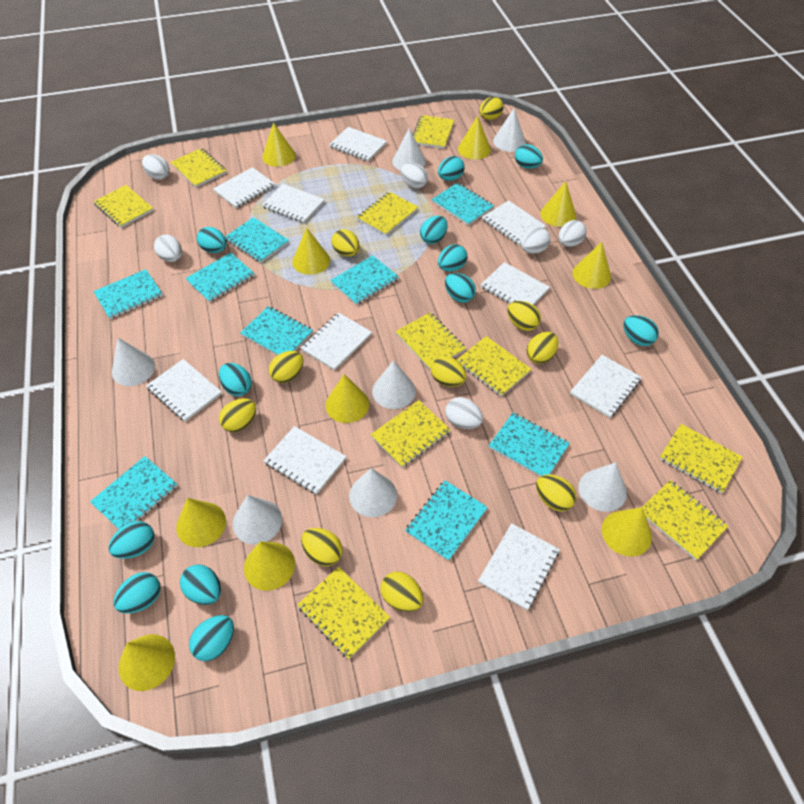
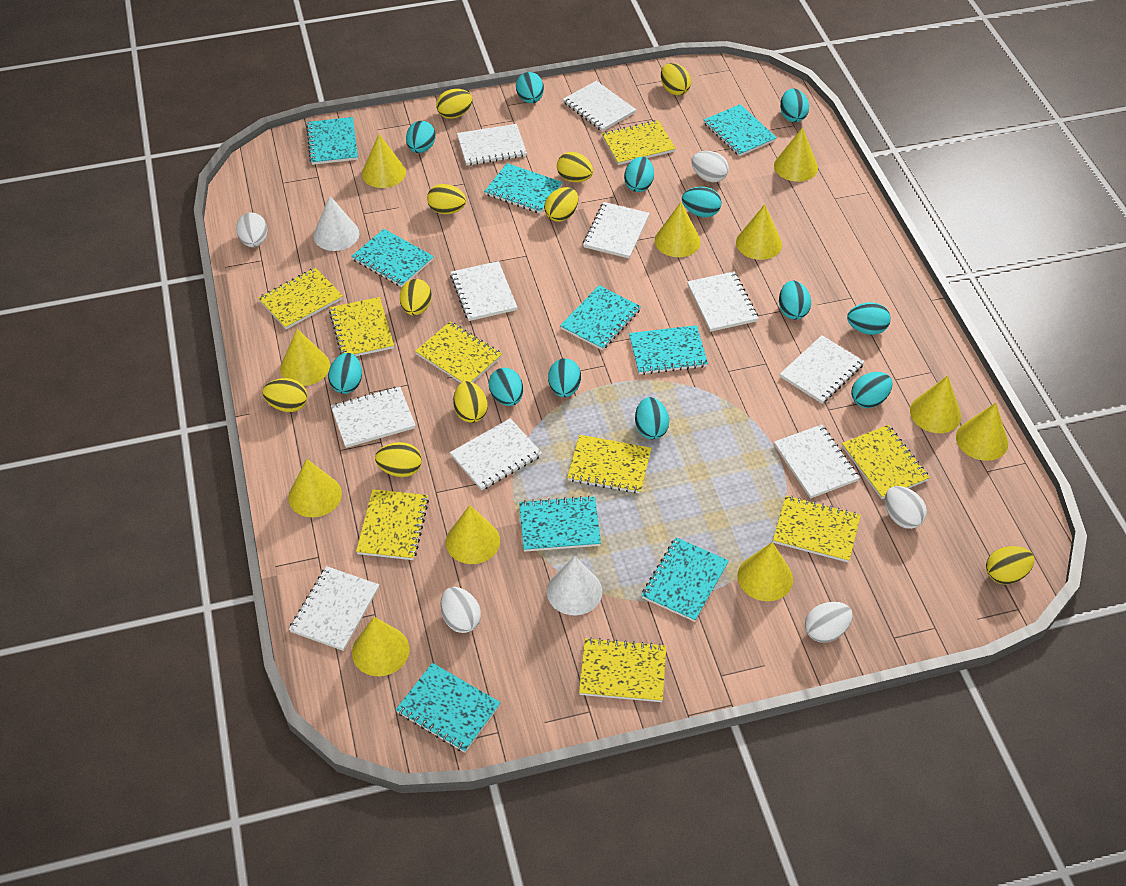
white cone: 7 -> 2
white egg: 6 -> 5
yellow cone: 10 -> 11
yellow notebook: 10 -> 9

